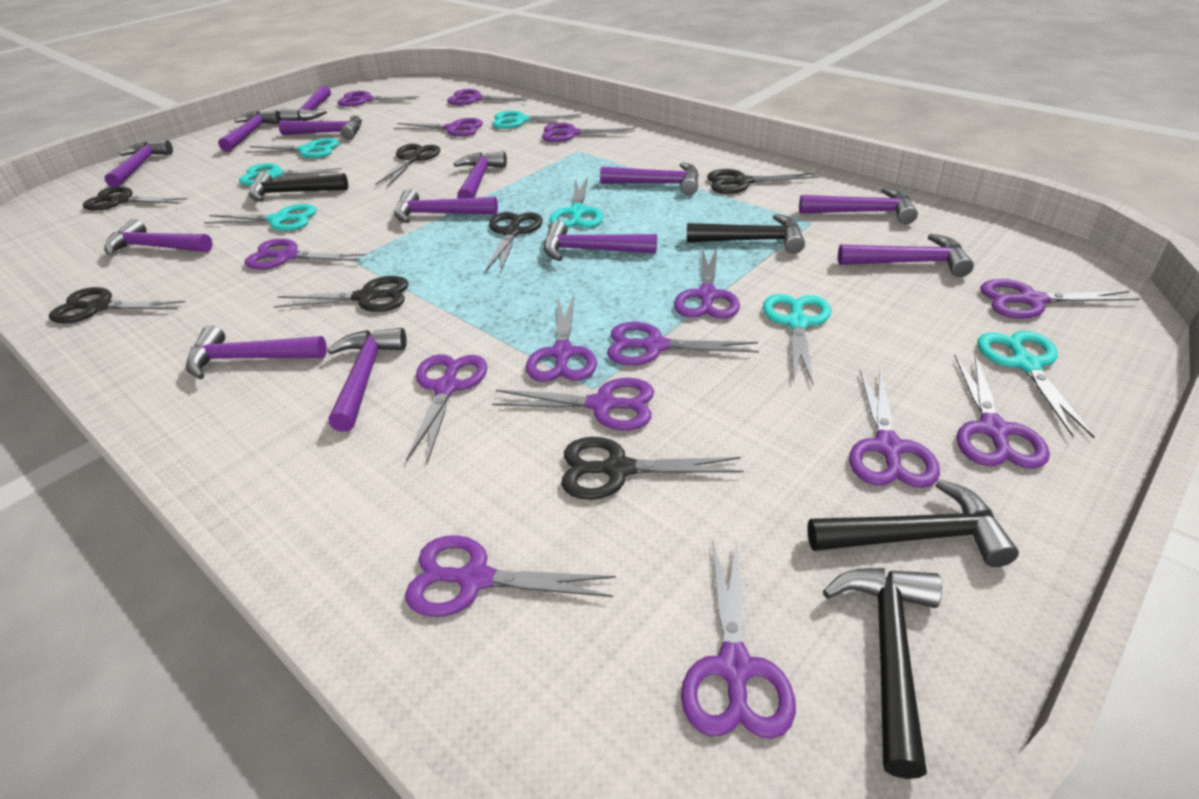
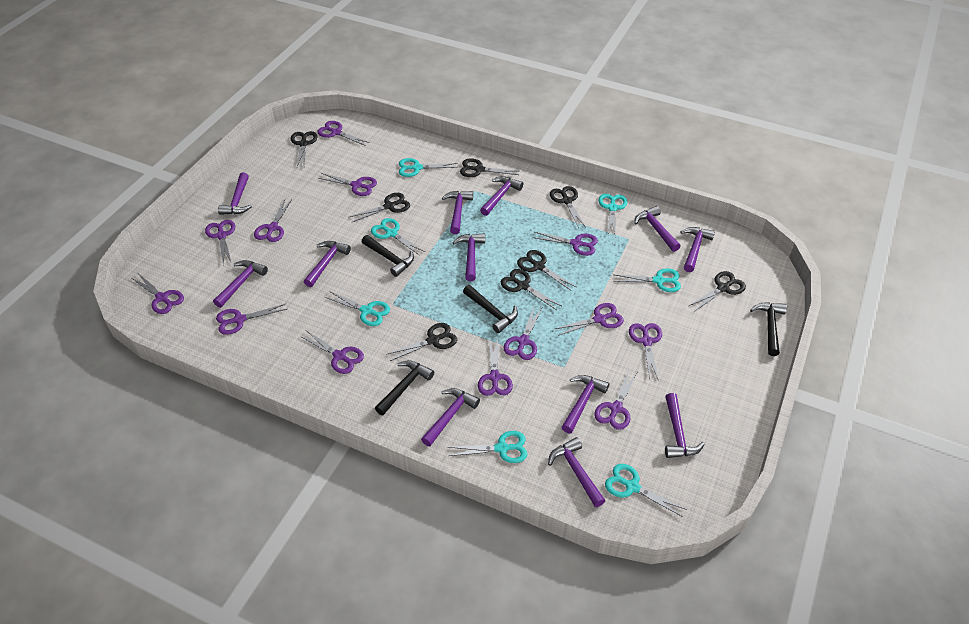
black scissors: 7 -> 8
purple hammer: 13 -> 12
purple scissors: 15 -> 13

